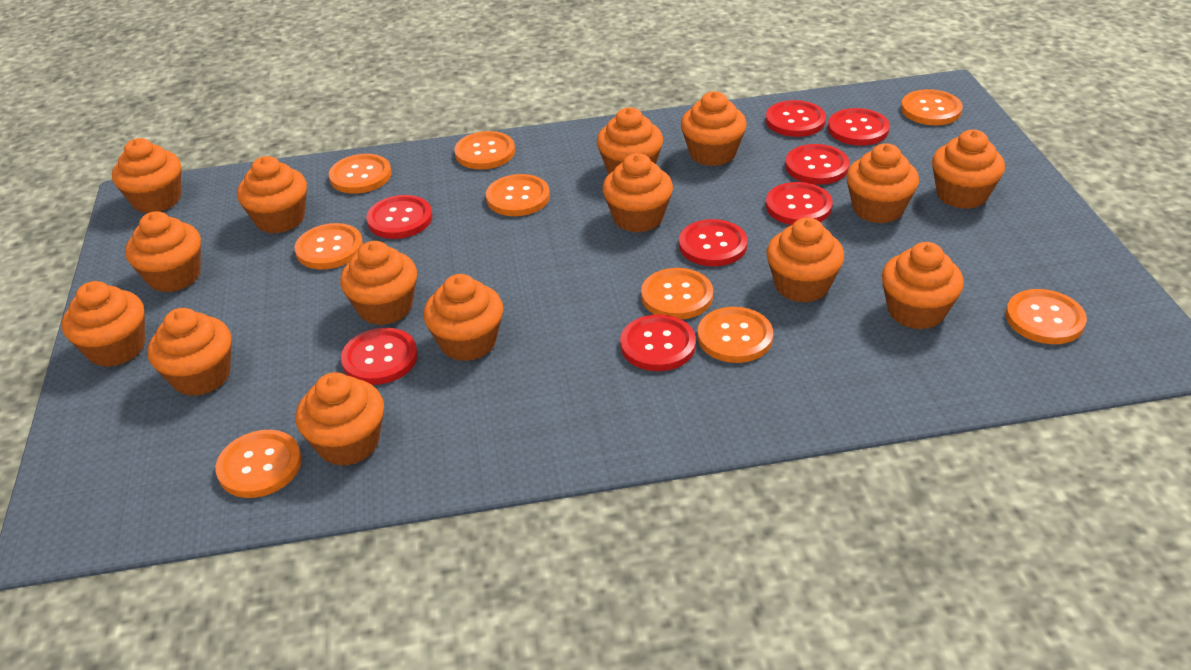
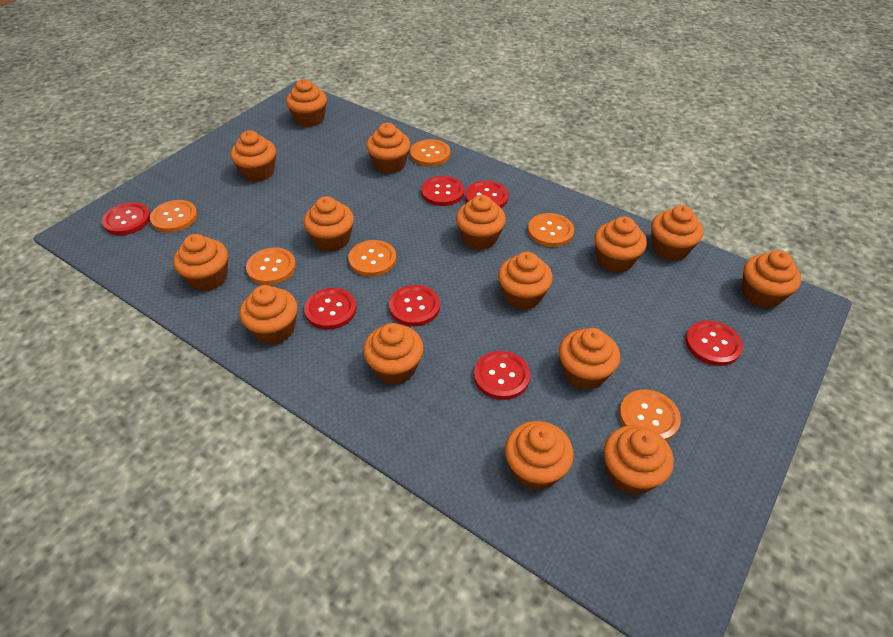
orange button: 9 -> 6
red button: 8 -> 7

